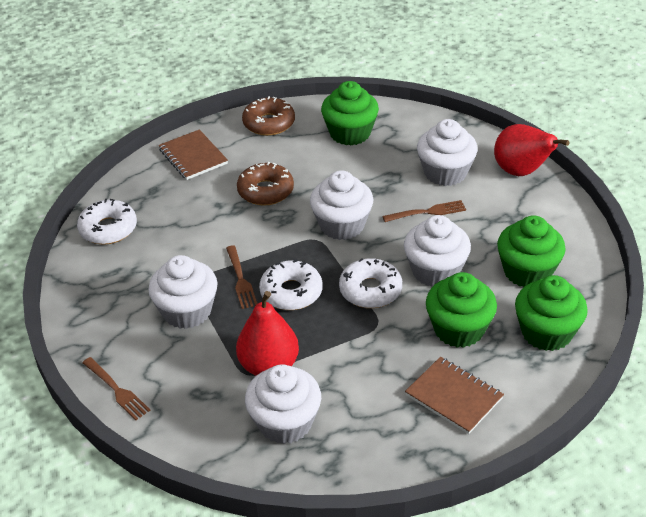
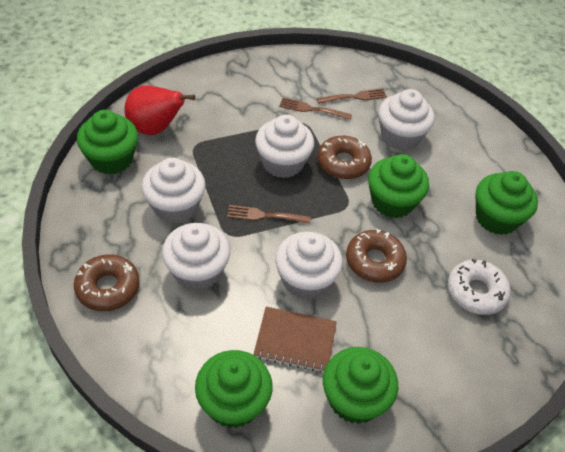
brown donut: 2 -> 3
brown notebook: 2 -> 1
green cupcake: 4 -> 5
red pear: 2 -> 1
white donut: 3 -> 1

